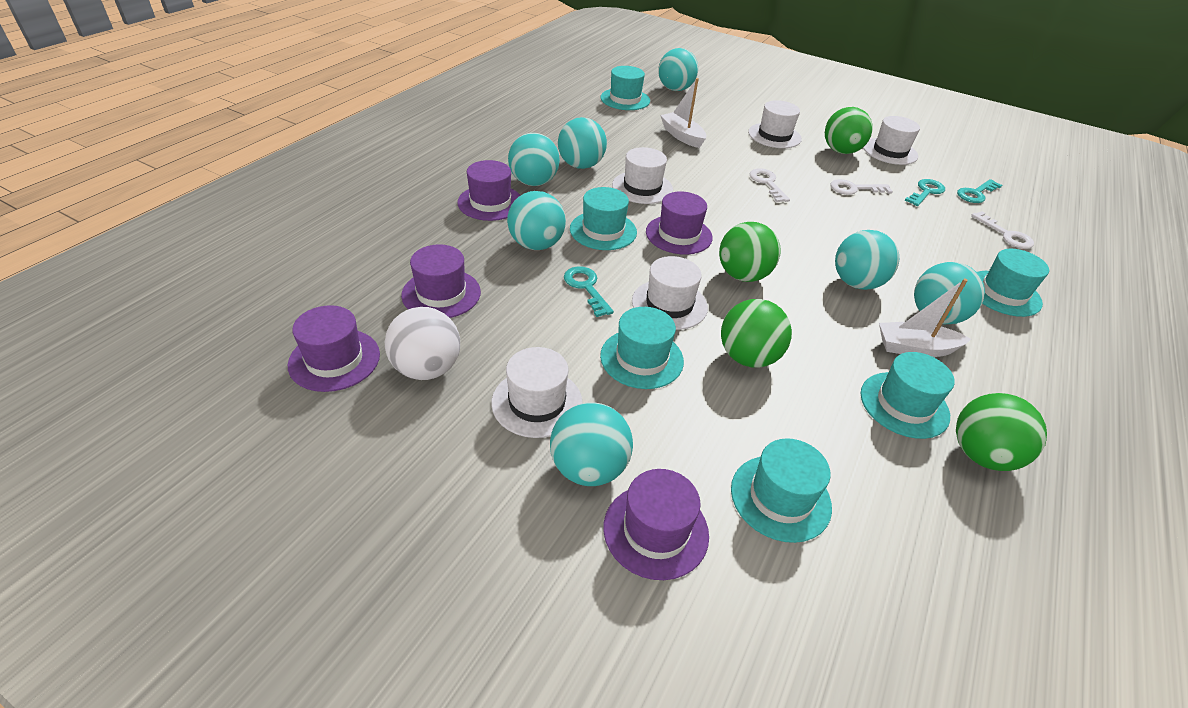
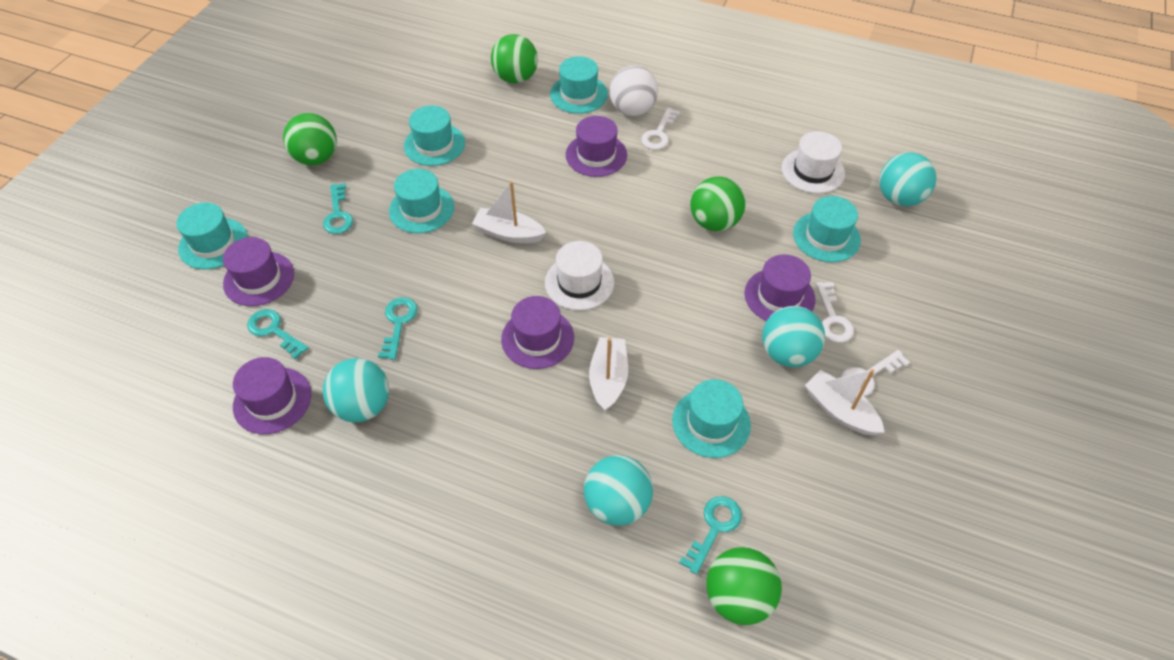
turquoise ball: 7 -> 4
turquoise key: 3 -> 4
white boat: 2 -> 3
white hat: 5 -> 2

